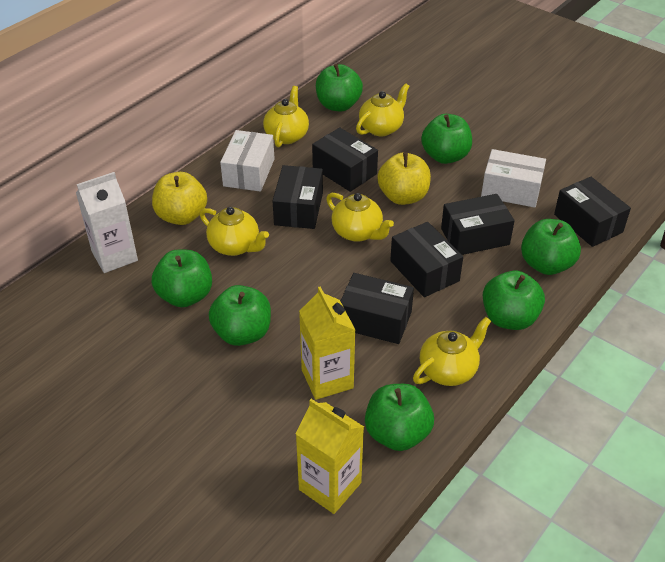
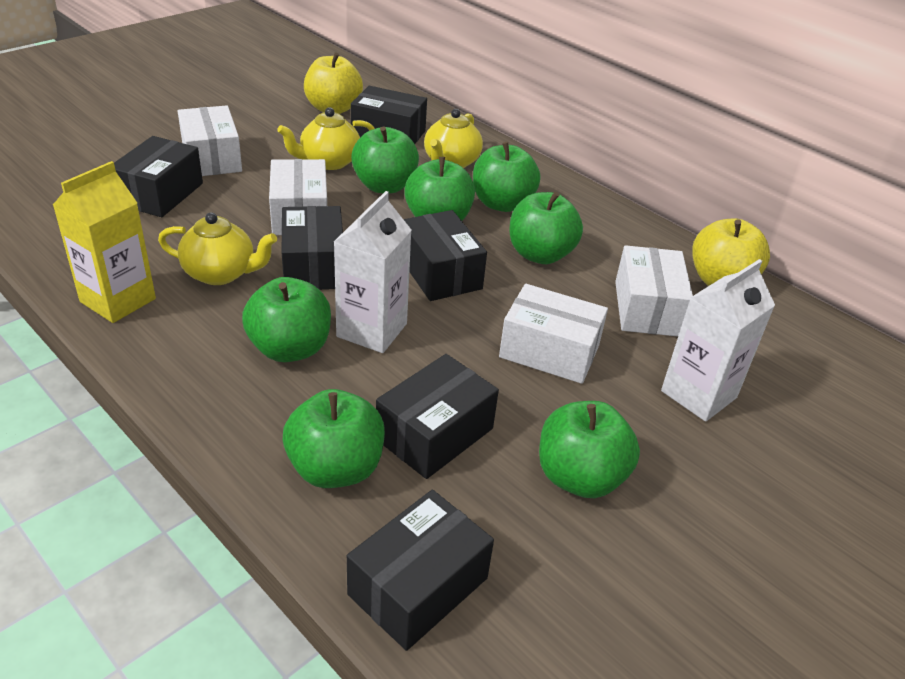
white box: 2 -> 4
white carton: 1 -> 2
yellow carton: 2 -> 1
yellow teapot: 5 -> 3

